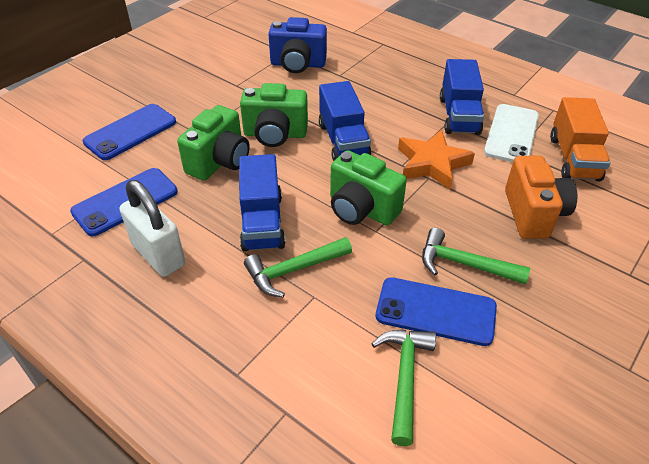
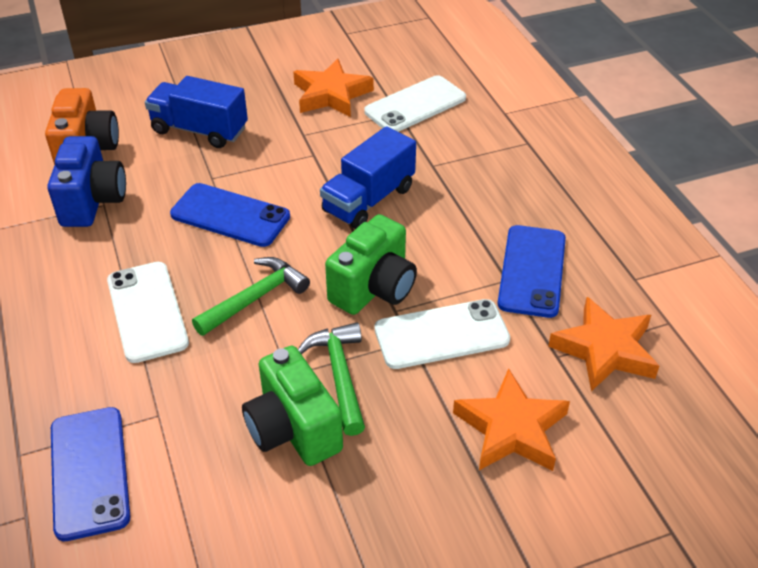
blue truck: 3 -> 2
green camera: 3 -> 2
green hammer: 3 -> 2
orange star: 1 -> 3
orange truck: 1 -> 0
white padlock: 1 -> 0
white phone: 1 -> 3

